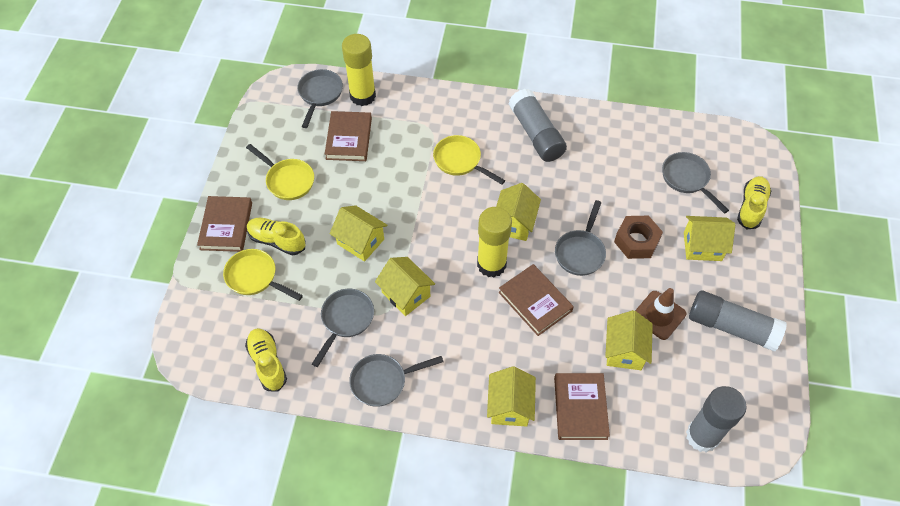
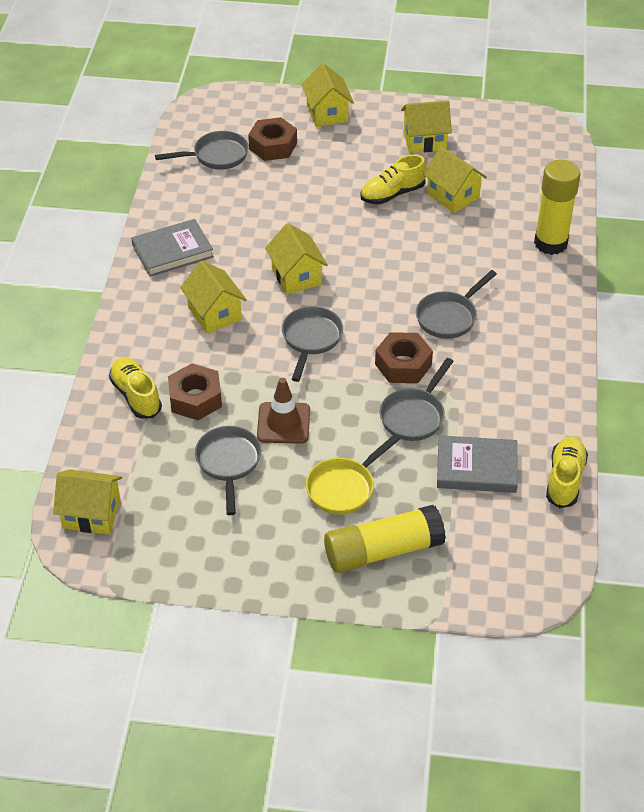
brown book: 4 -> 0
brown nut: 1 -> 3
grey book: 0 -> 2
grey glue stick: 3 -> 0
yellow pan: 3 -> 1

